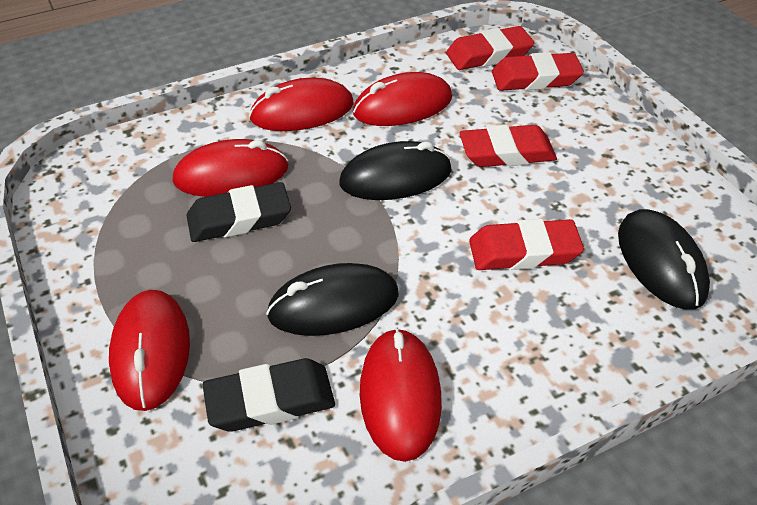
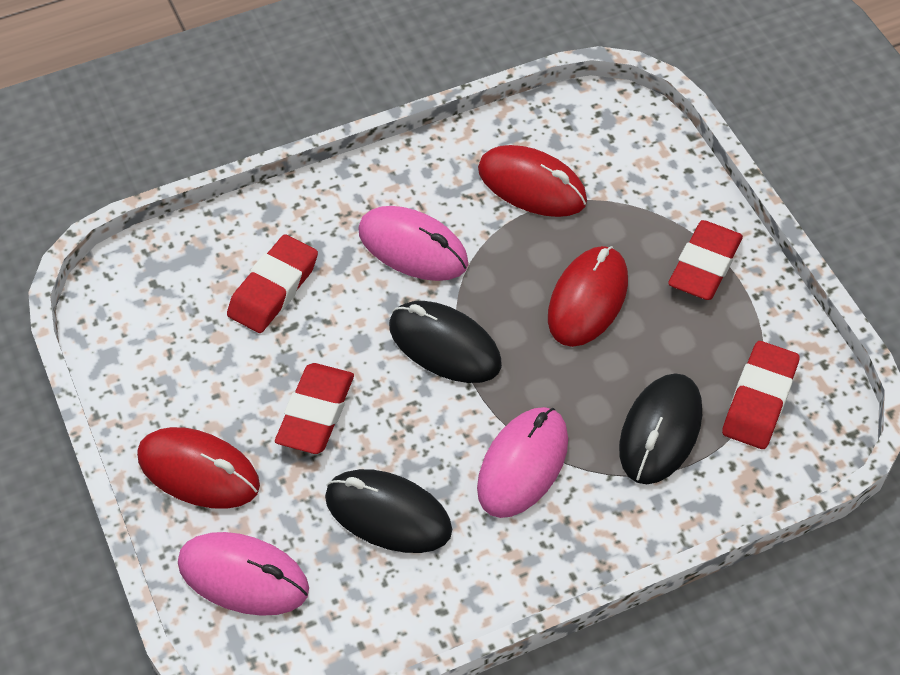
black eraser: 2 -> 0
pink mouse: 0 -> 3
red mouse: 5 -> 3

